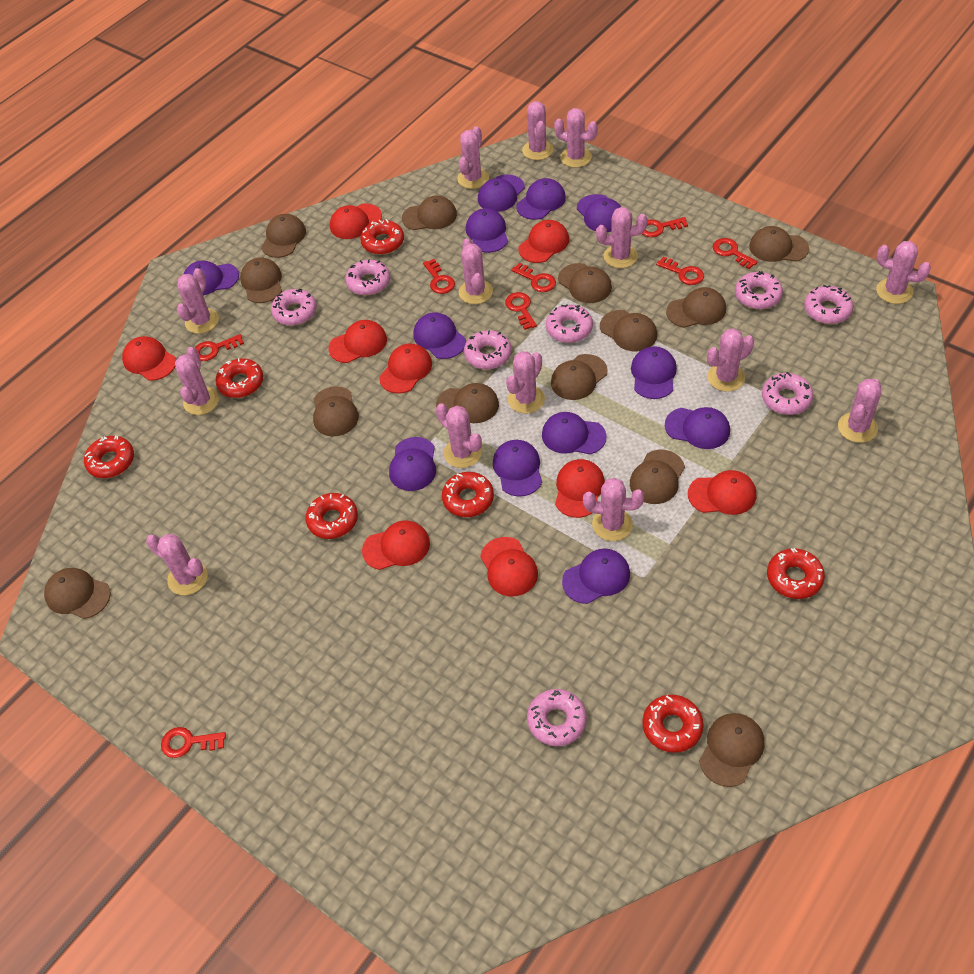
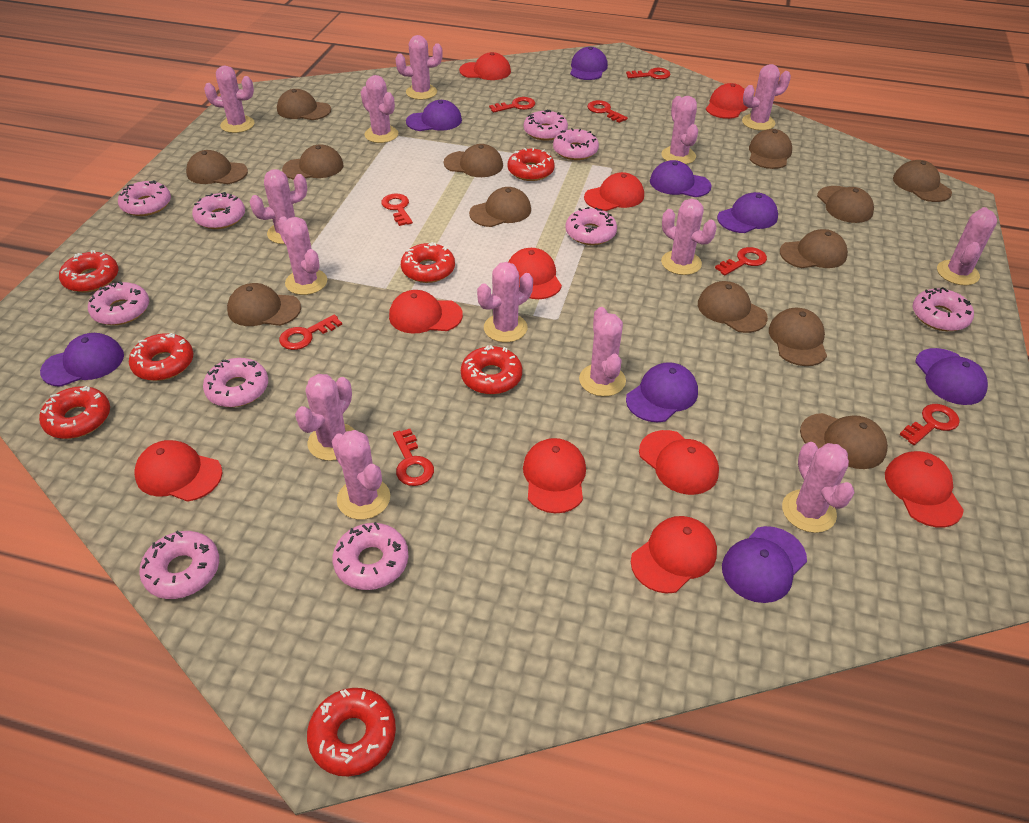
pink donut: 8 -> 10
purple cap: 12 -> 8
red cap: 9 -> 10

